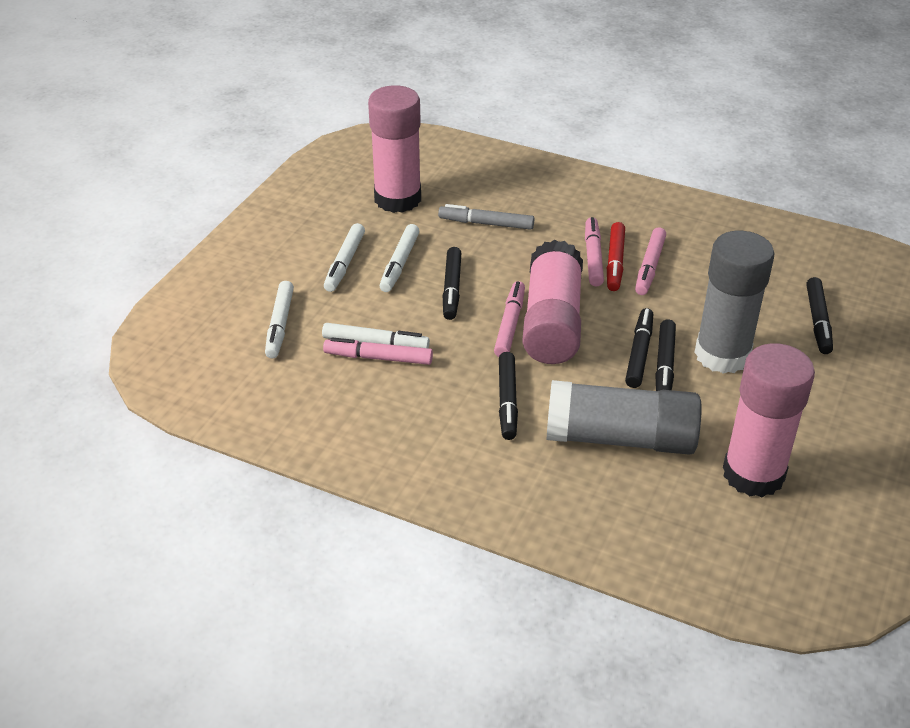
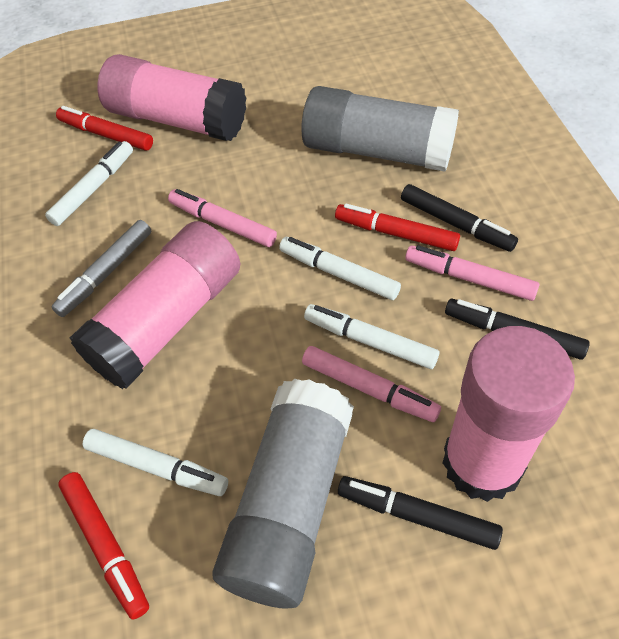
black marker: 5 -> 3
pink marker: 4 -> 3
red marker: 1 -> 3

